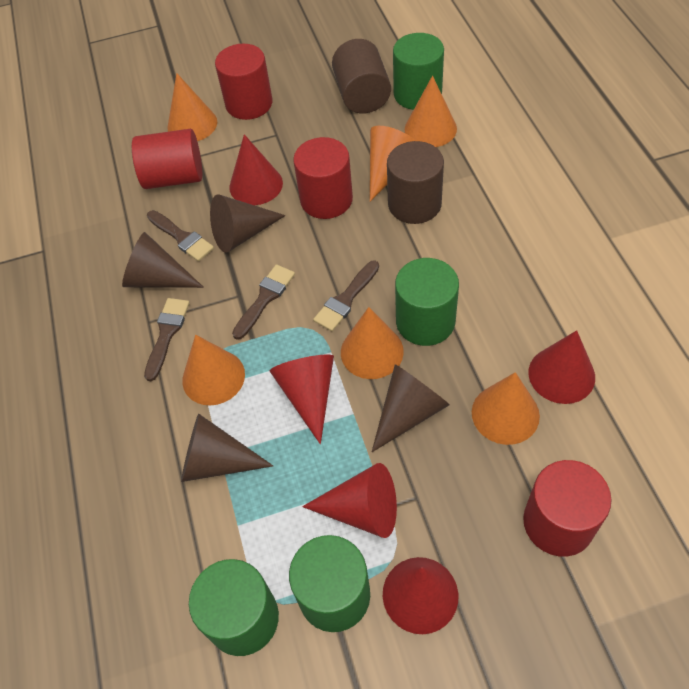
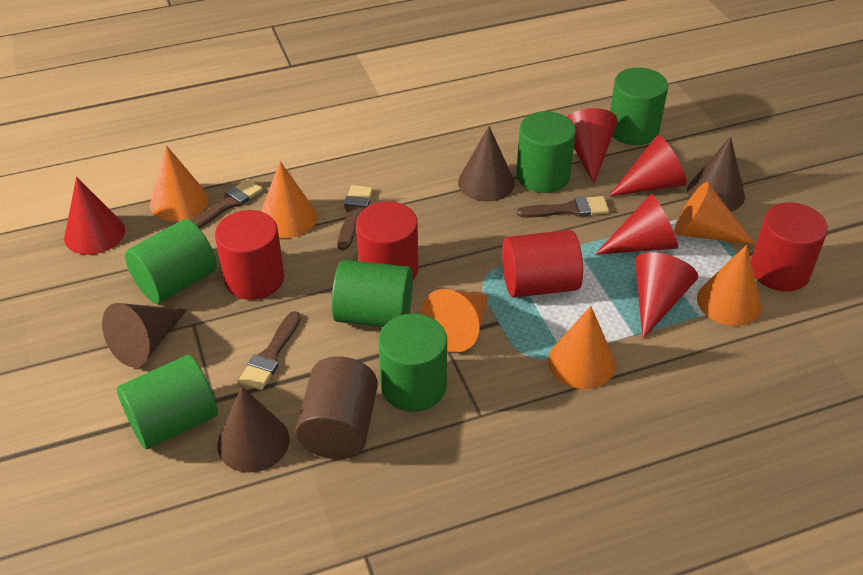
brown cylinder: 2 -> 1
green cylinder: 4 -> 6

